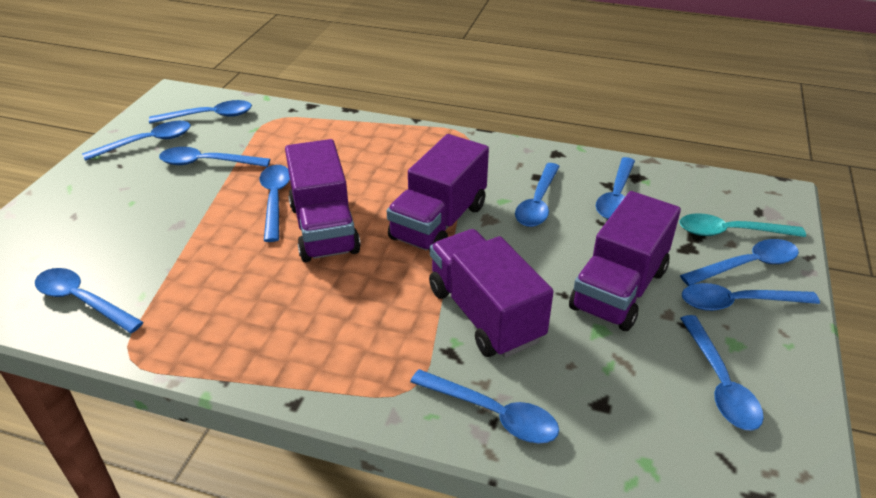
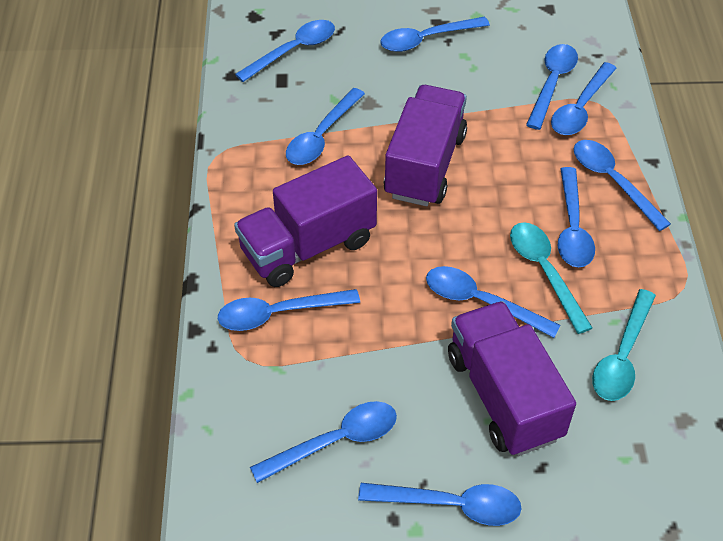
purple truck: 4 -> 3
turquoise spoon: 1 -> 2

